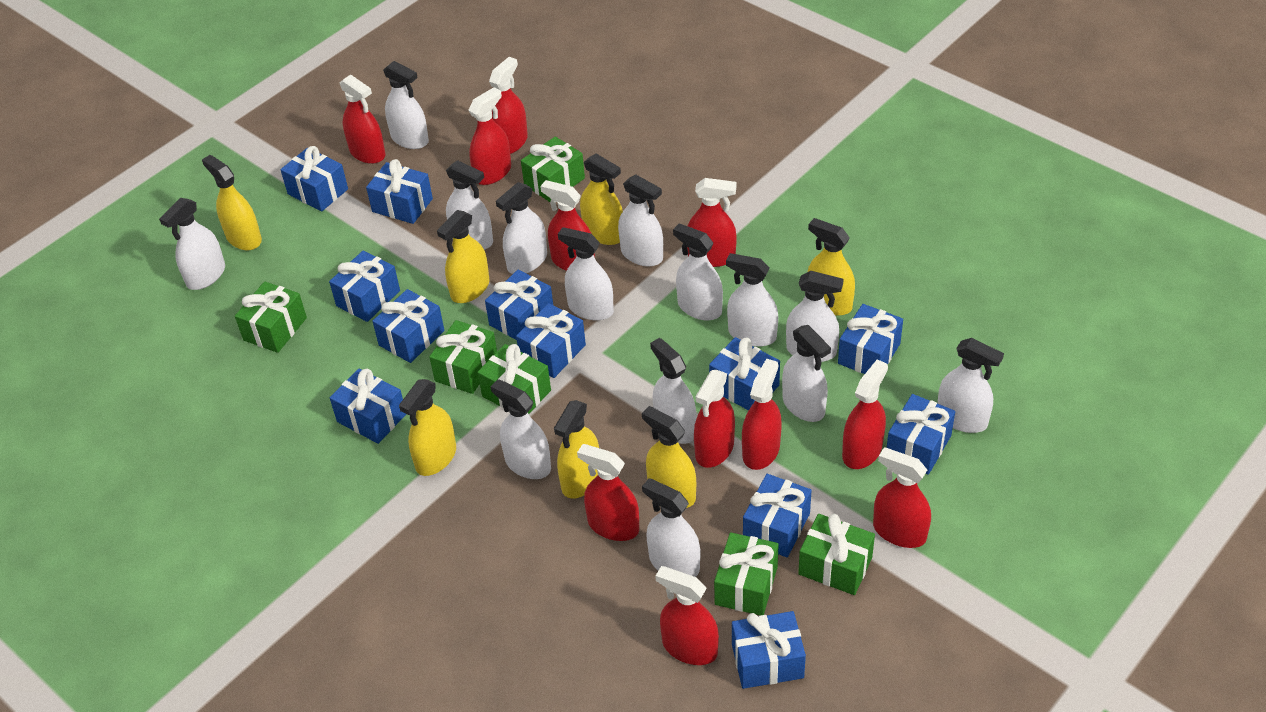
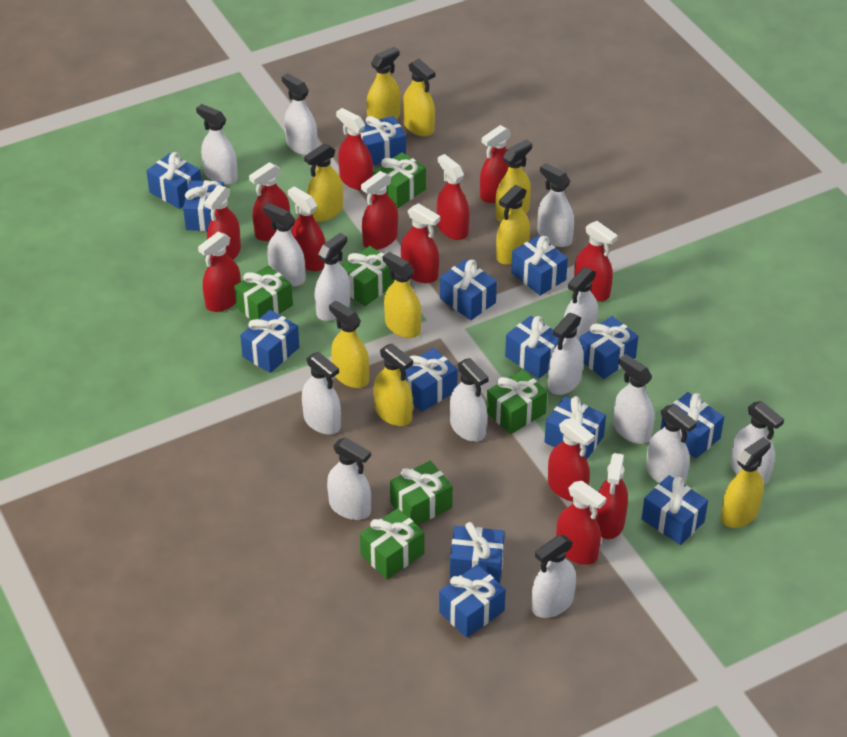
blue gift: 12 -> 14
red spray bottle: 11 -> 13
yellow spray bottle: 7 -> 9

